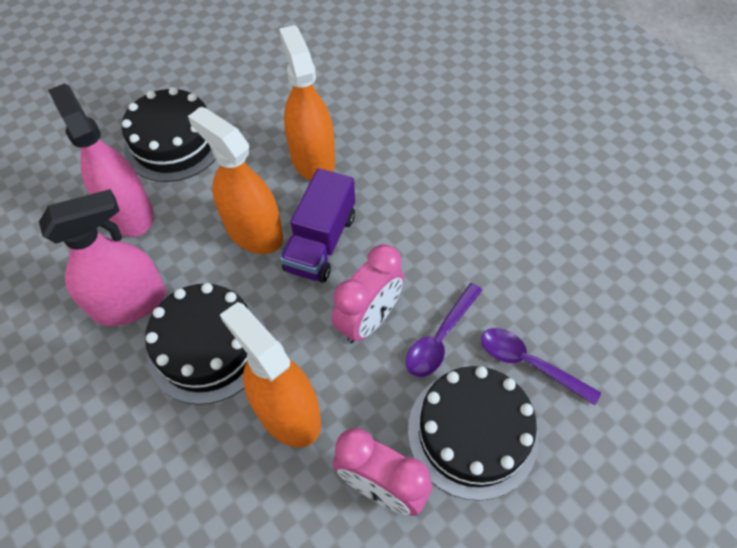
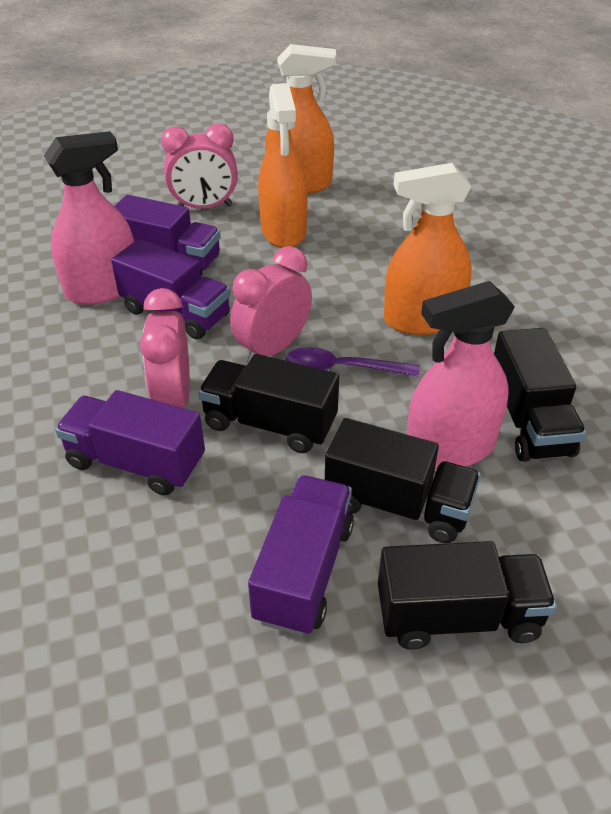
black cake: 3 -> 0
black truck: 0 -> 4
pink clock: 2 -> 3
purple spoon: 2 -> 1
purple truck: 1 -> 4

